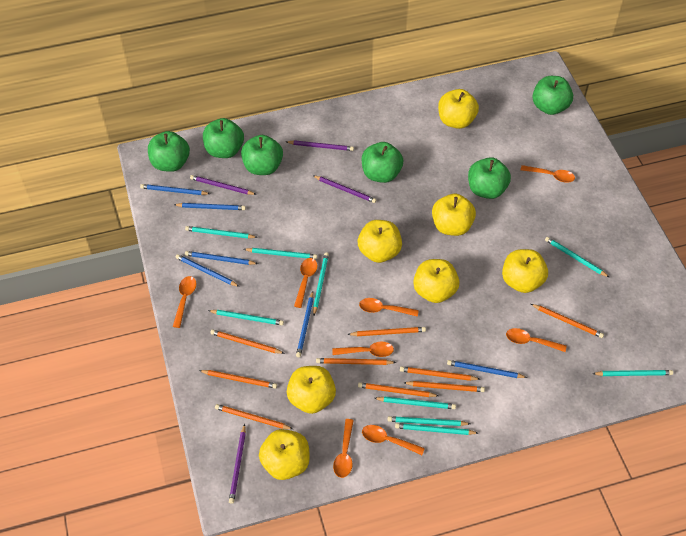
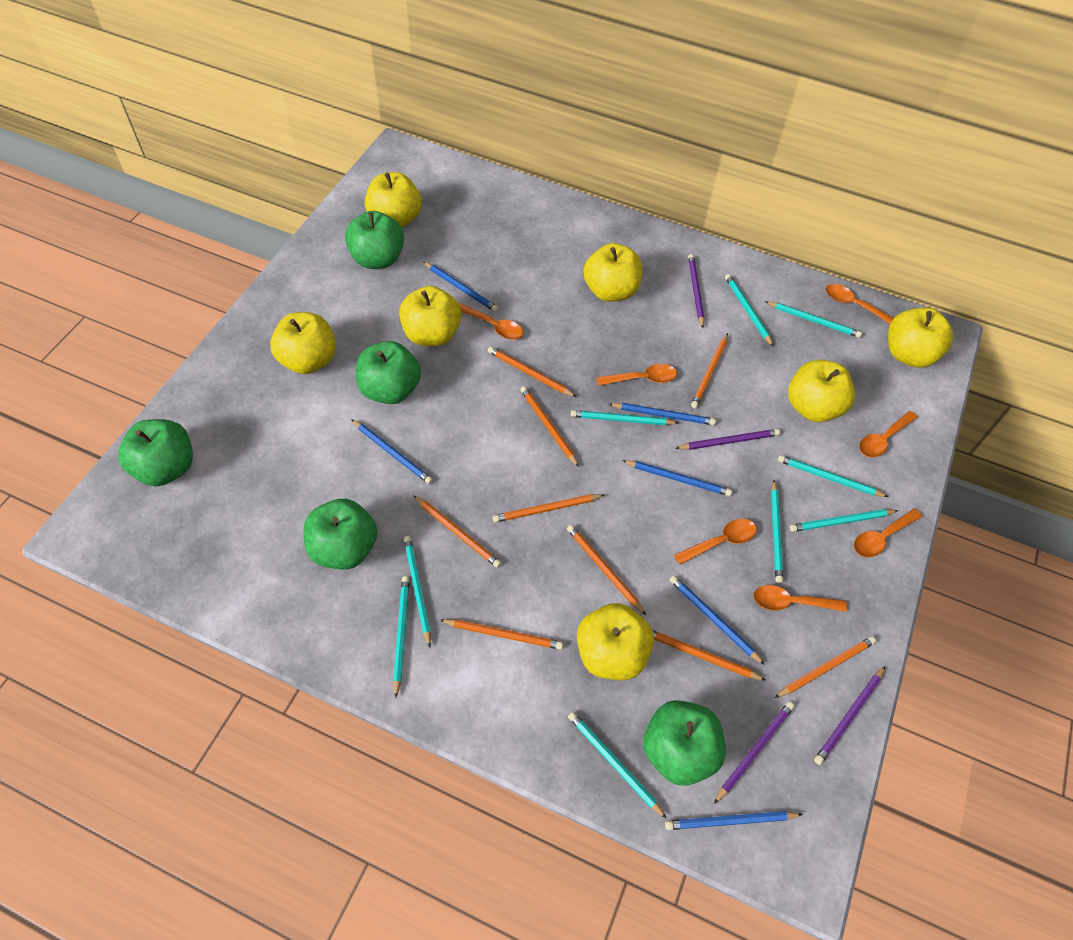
green apple: 6 -> 5
orange spoon: 8 -> 7

